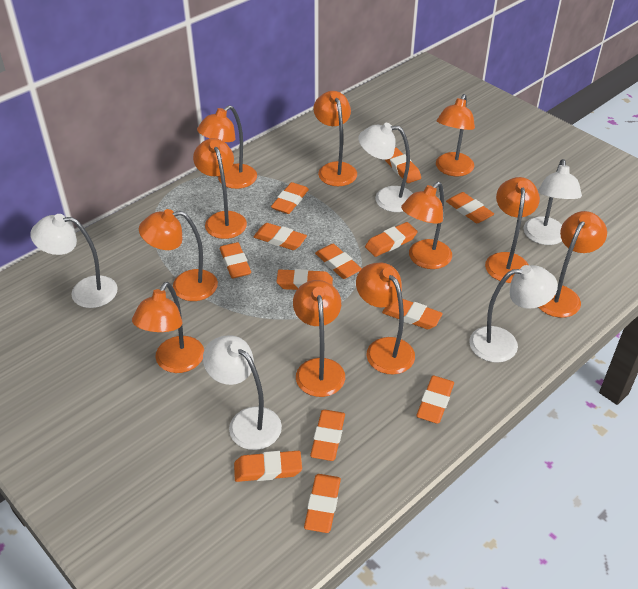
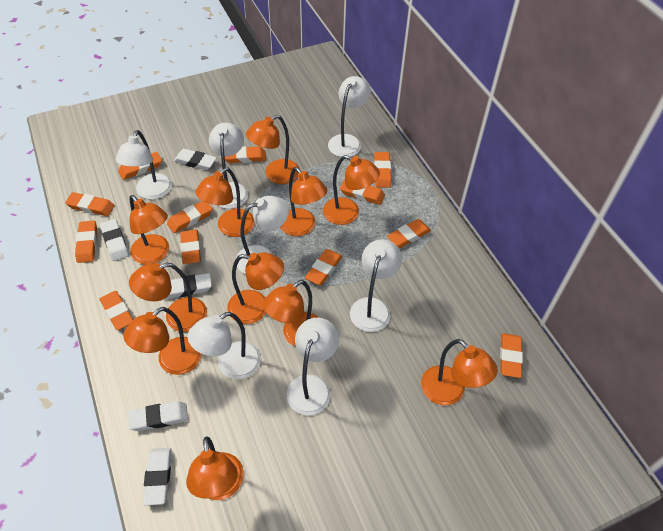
orange eraser: 13 -> 12
white eraser: 0 -> 5
white lamp: 5 -> 7

